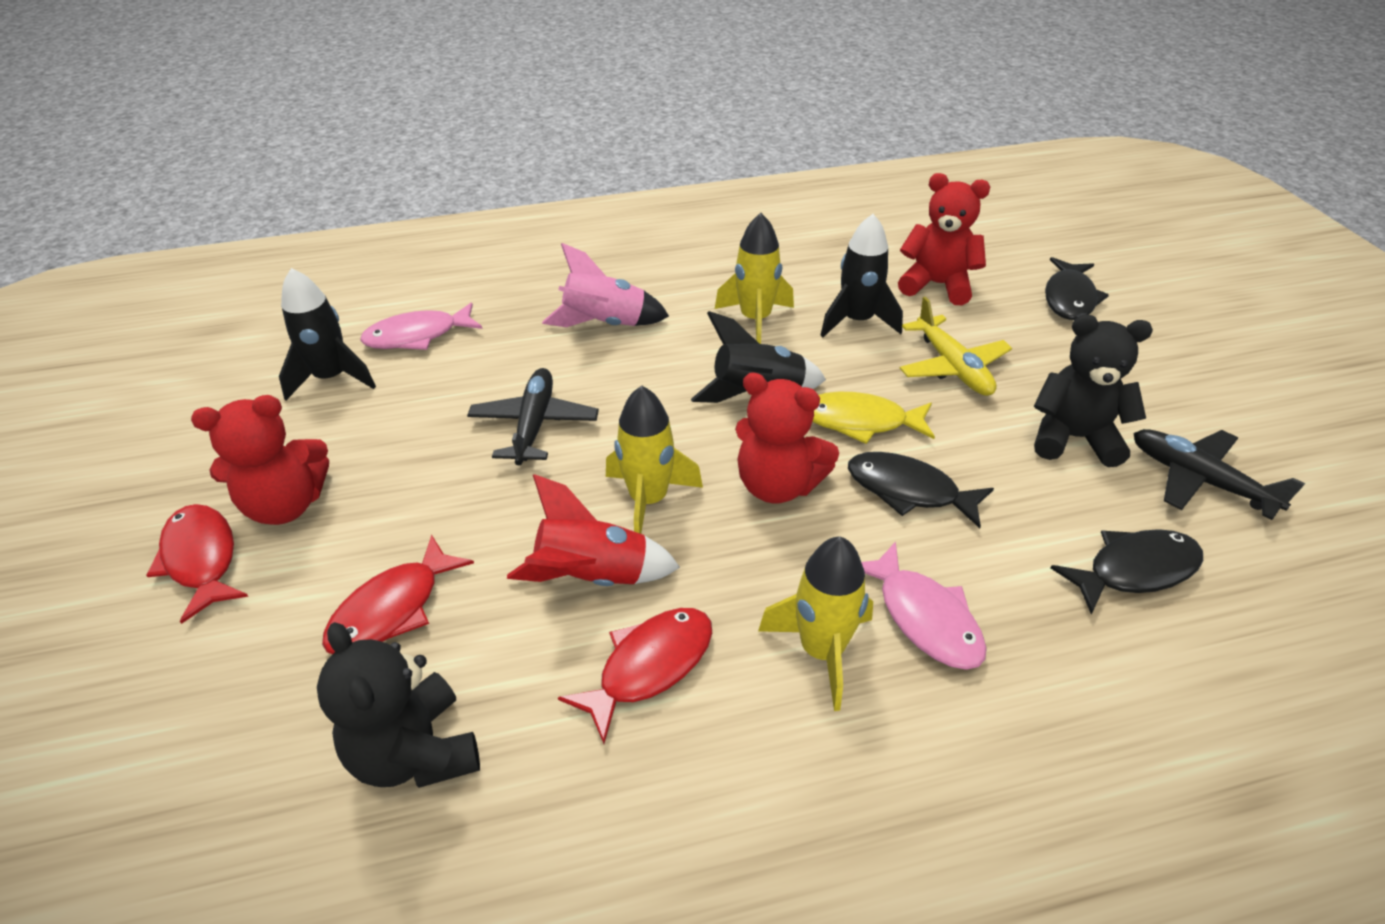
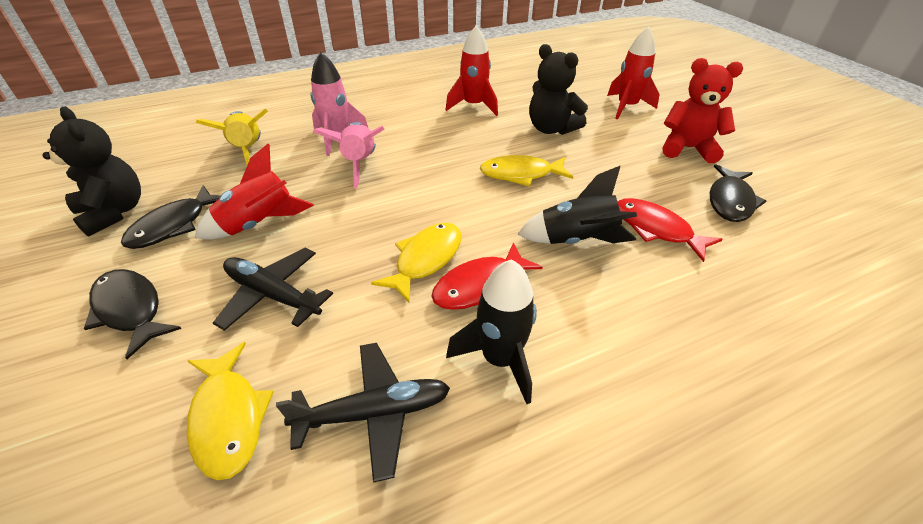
black rocket: 3 -> 2
pink fish: 2 -> 0
pink rocket: 1 -> 2
red fish: 3 -> 2
red rocket: 1 -> 3
red teddy bear: 3 -> 1
yellow fish: 1 -> 3
yellow plane: 1 -> 0
yellow rocket: 3 -> 1

